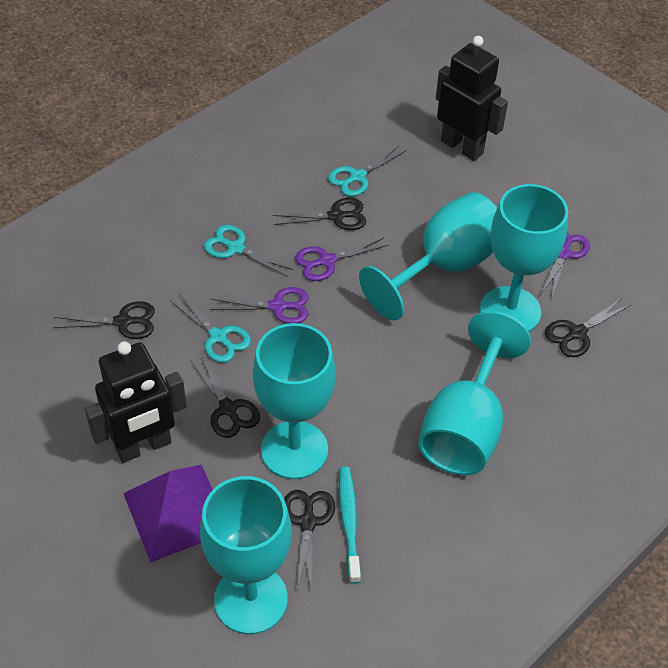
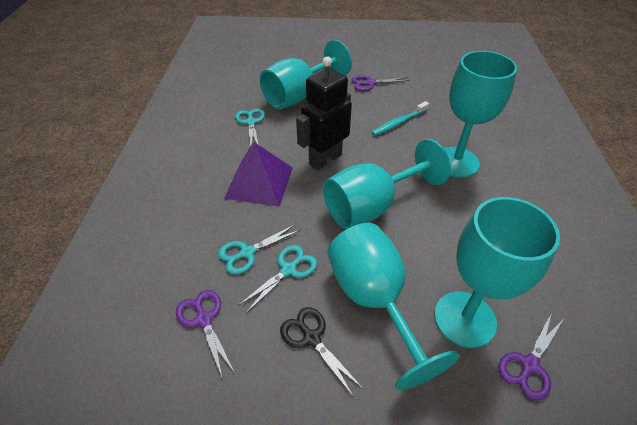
black robot: 2 -> 1
black scissors: 5 -> 1

